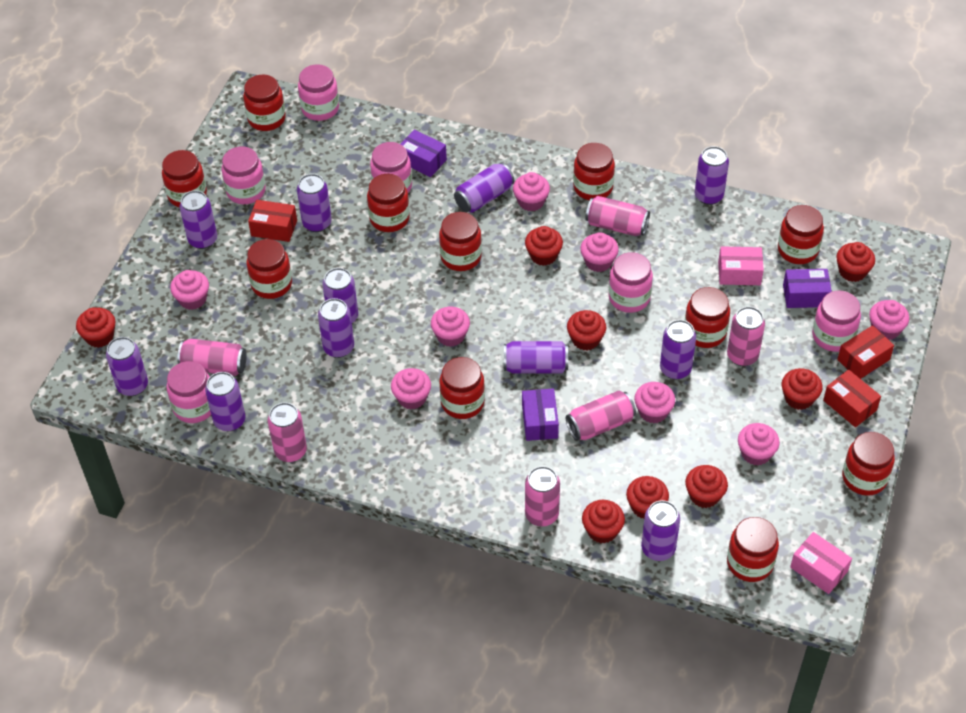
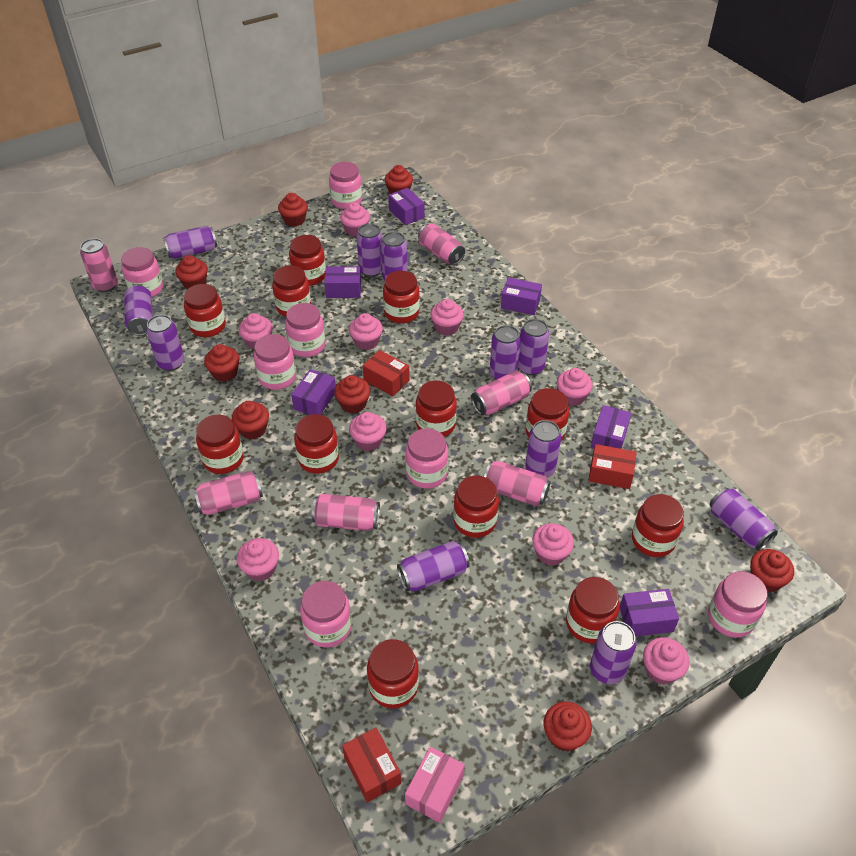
pink box: 2 -> 1
pink cupcake: 8 -> 9
pink jar: 6 -> 7
purple box: 3 -> 6
red jar: 11 -> 12

